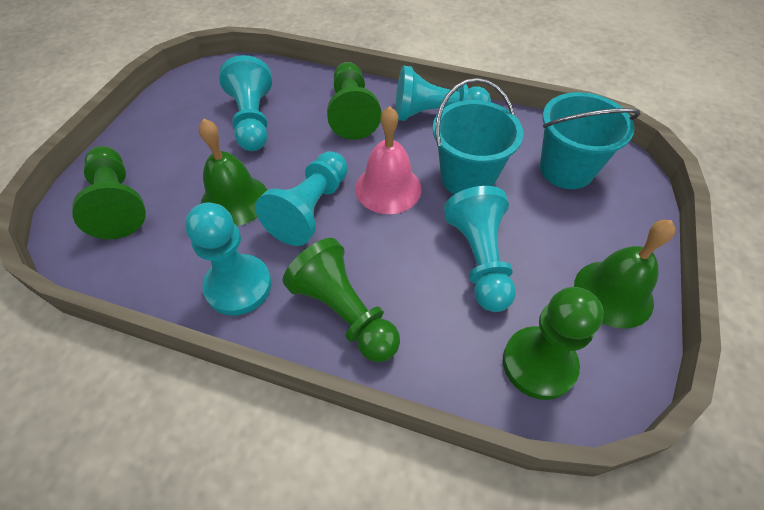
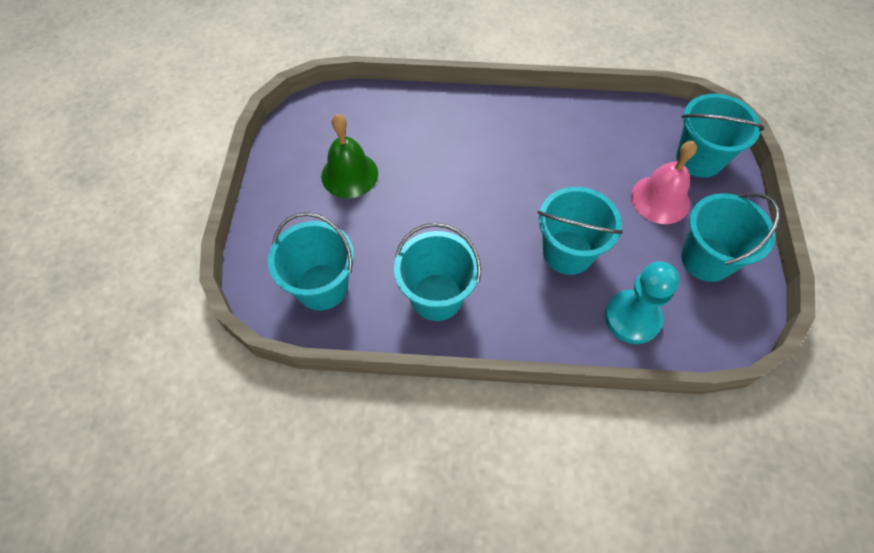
green bell: 2 -> 1
green pawn: 4 -> 0
turquoise bucket: 2 -> 5
turquoise pawn: 5 -> 1

